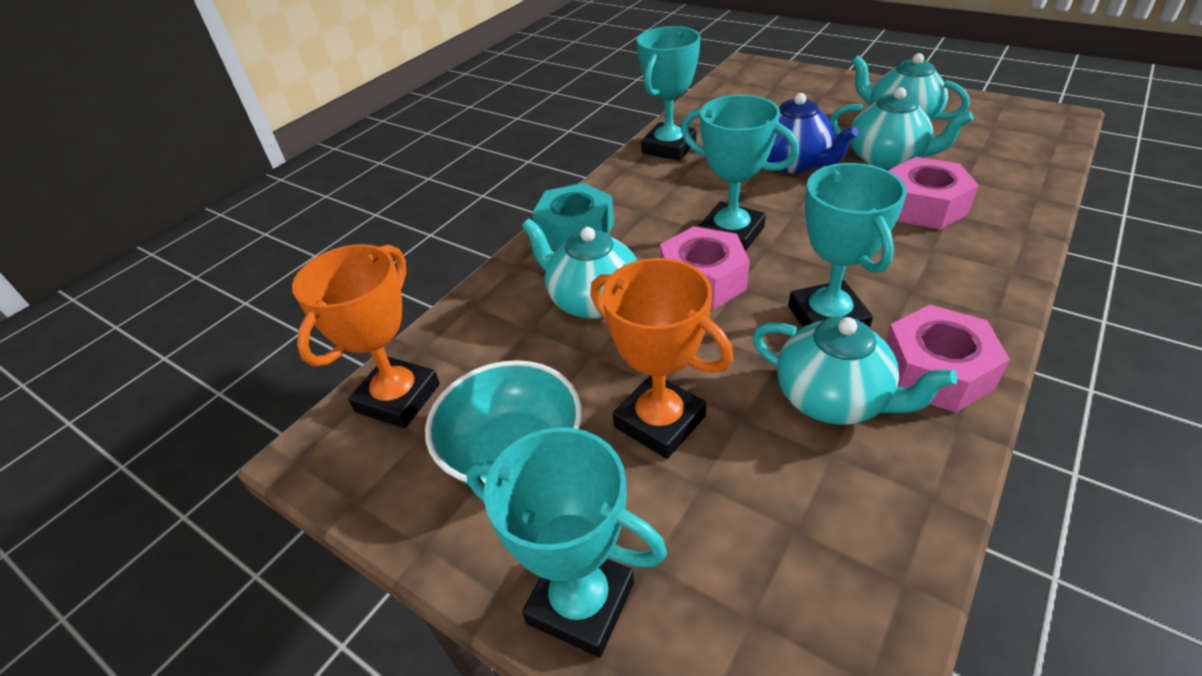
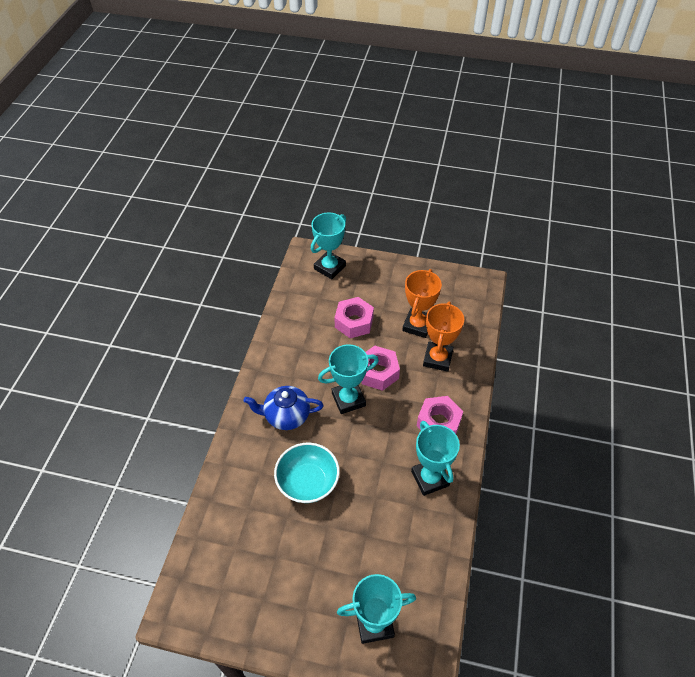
turquoise nut: 1 -> 0
turquoise teapot: 4 -> 0

